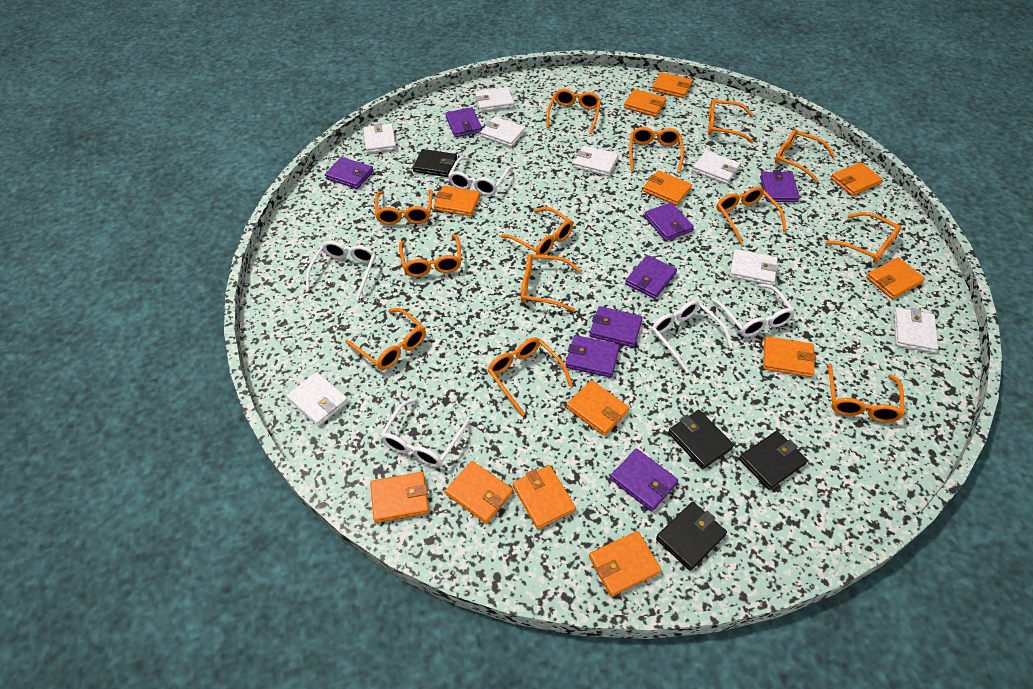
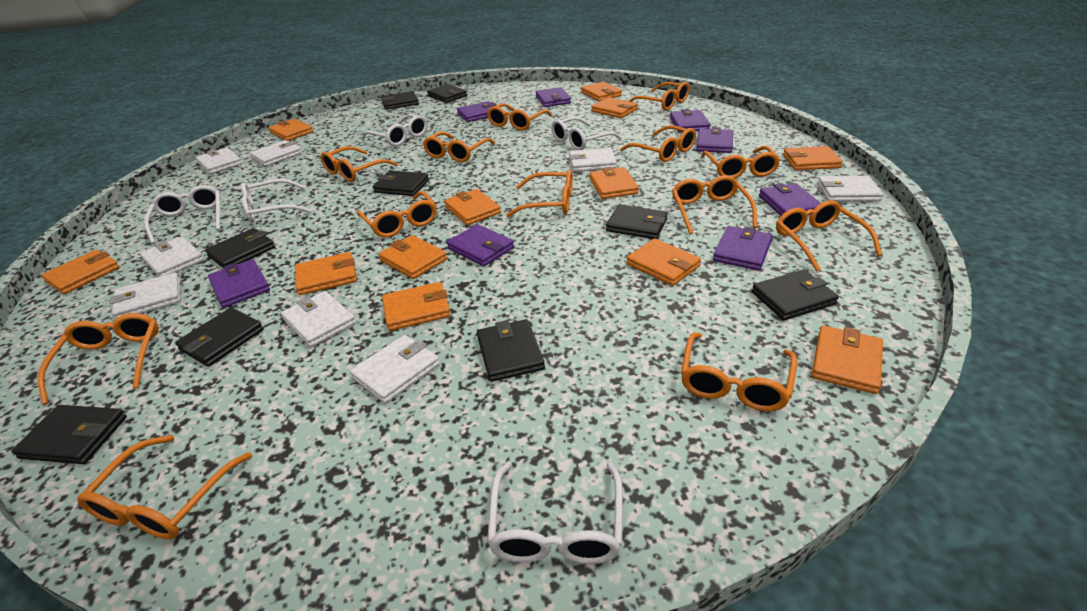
black wallet: 4 -> 9

